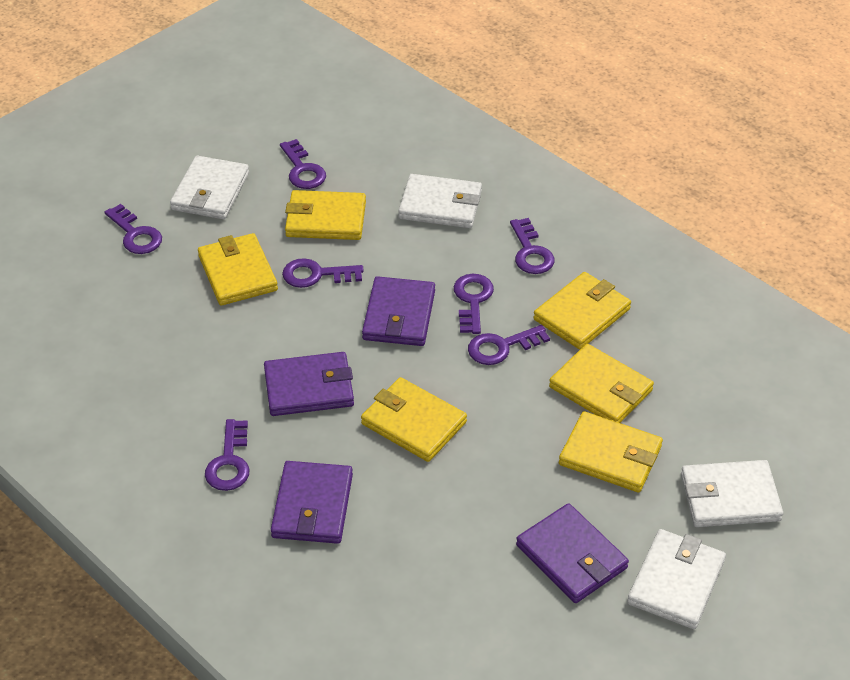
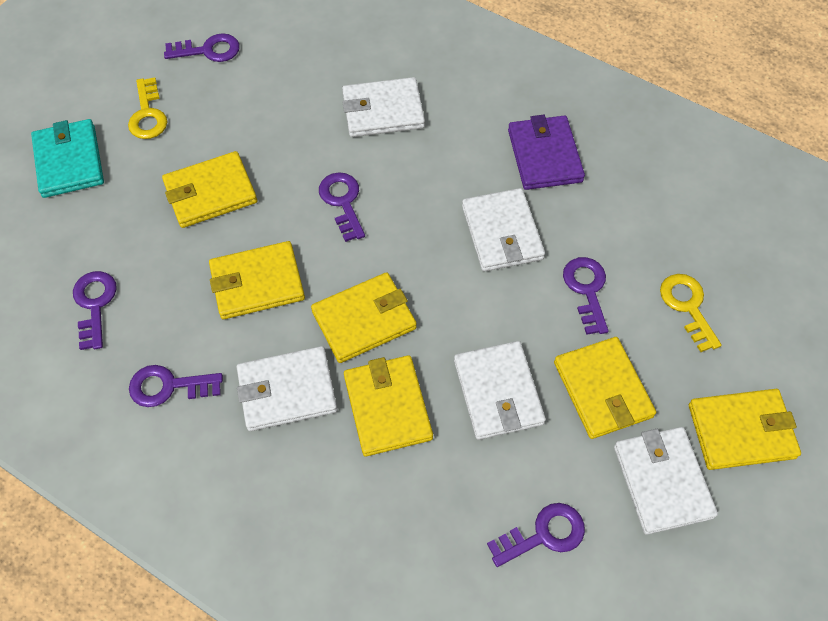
purple key: 7 -> 6
purple wallet: 4 -> 1
turquoise wallet: 0 -> 1
white wallet: 4 -> 5
yellow key: 0 -> 2

